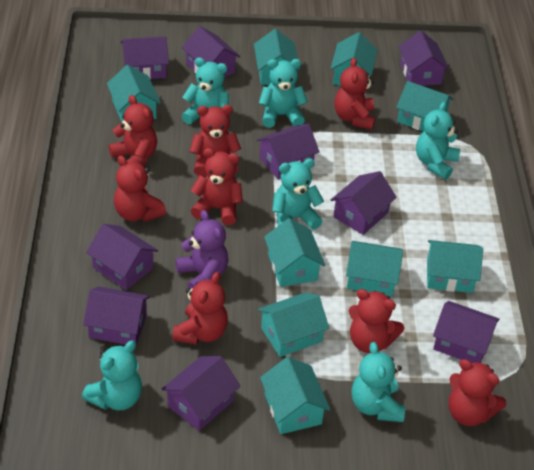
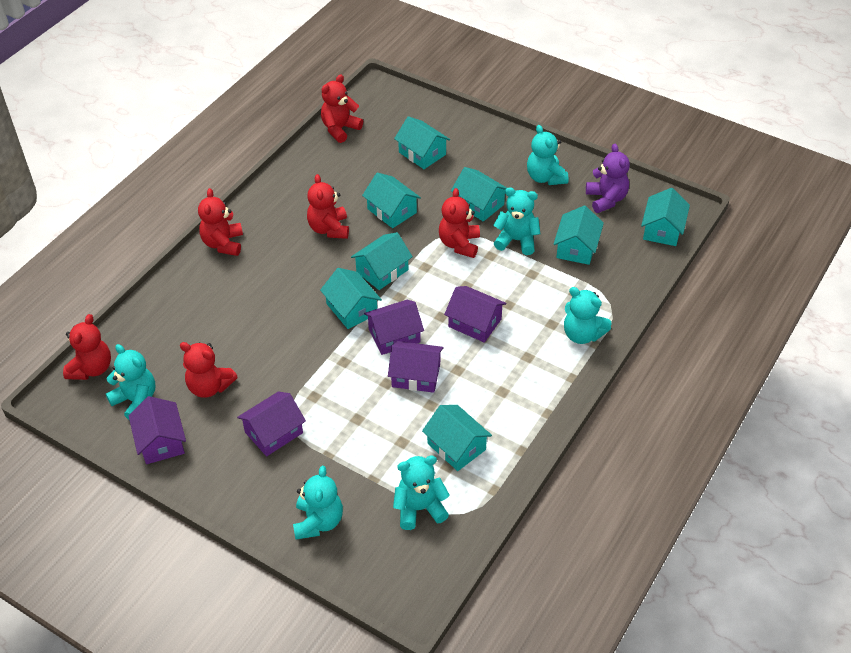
purple house: 9 -> 5
red teddy bear: 8 -> 6
turquoise house: 9 -> 8

